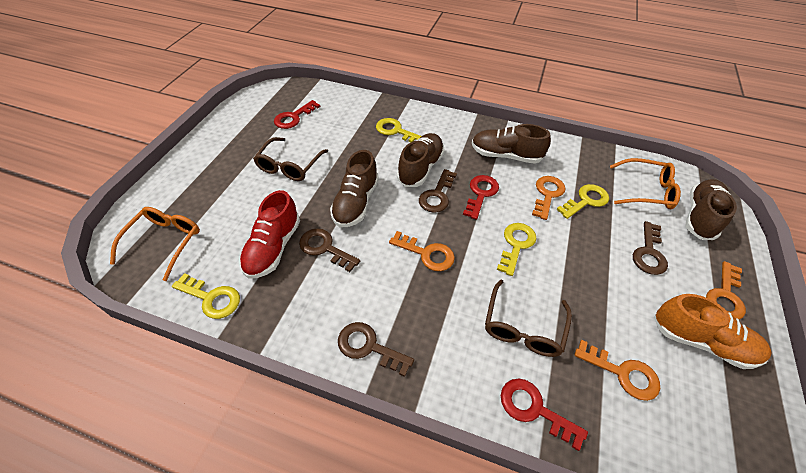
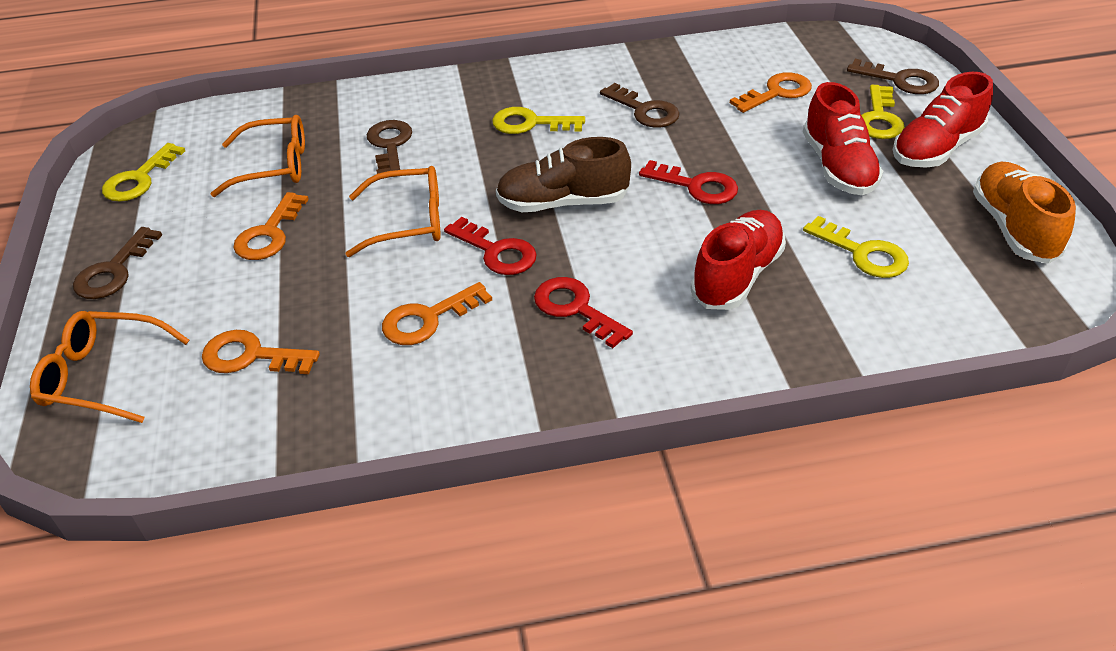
brown glasses: 2 -> 0
brown shoe: 4 -> 1
orange glasses: 2 -> 3
red shoe: 1 -> 3

